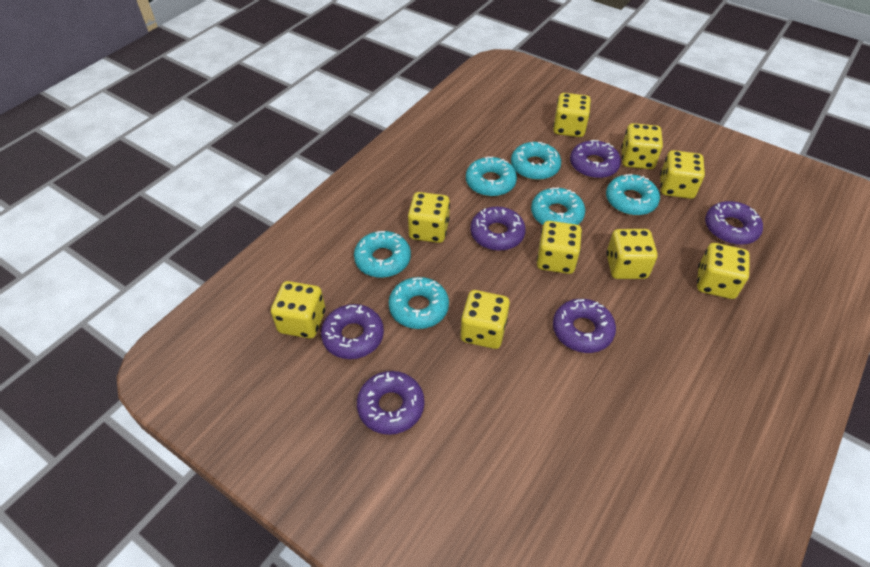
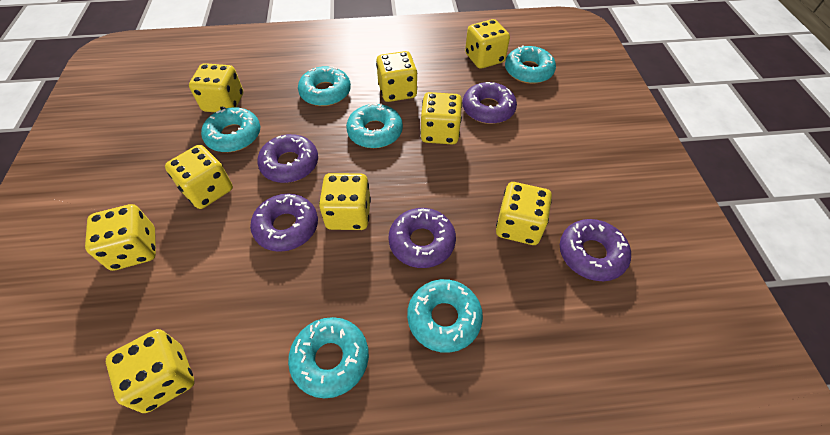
purple donut: 6 -> 5

